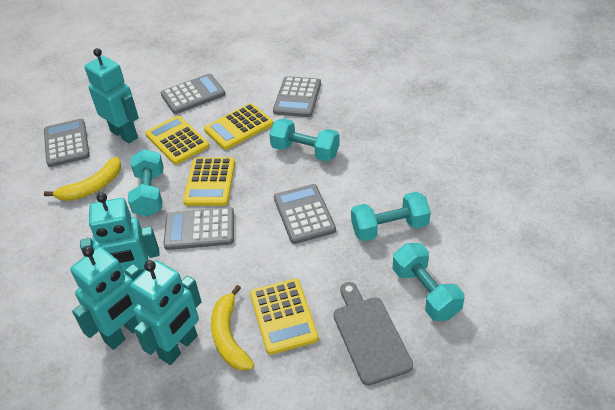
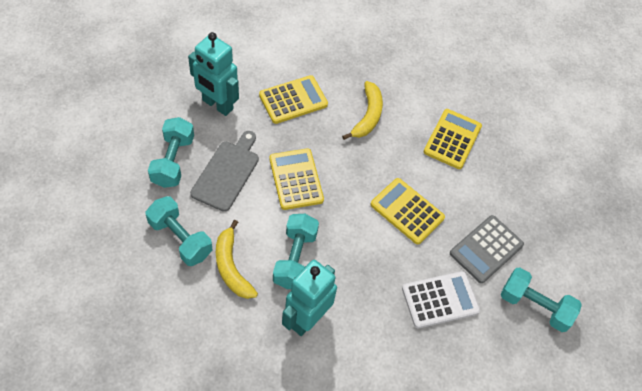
grey calculator: 5 -> 1
turquoise robot: 4 -> 2
white calculator: 0 -> 1

